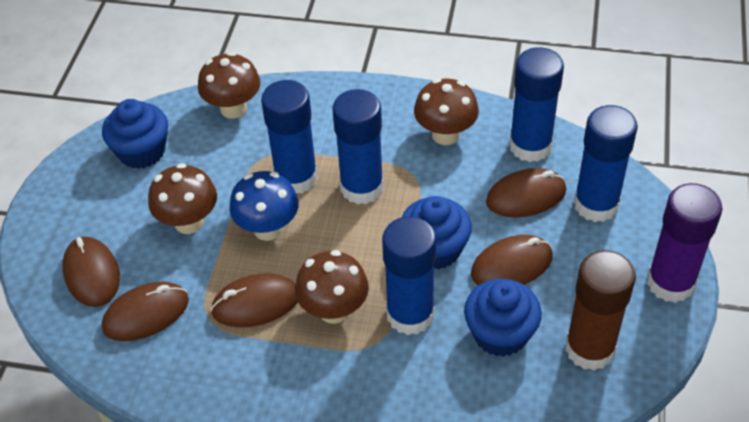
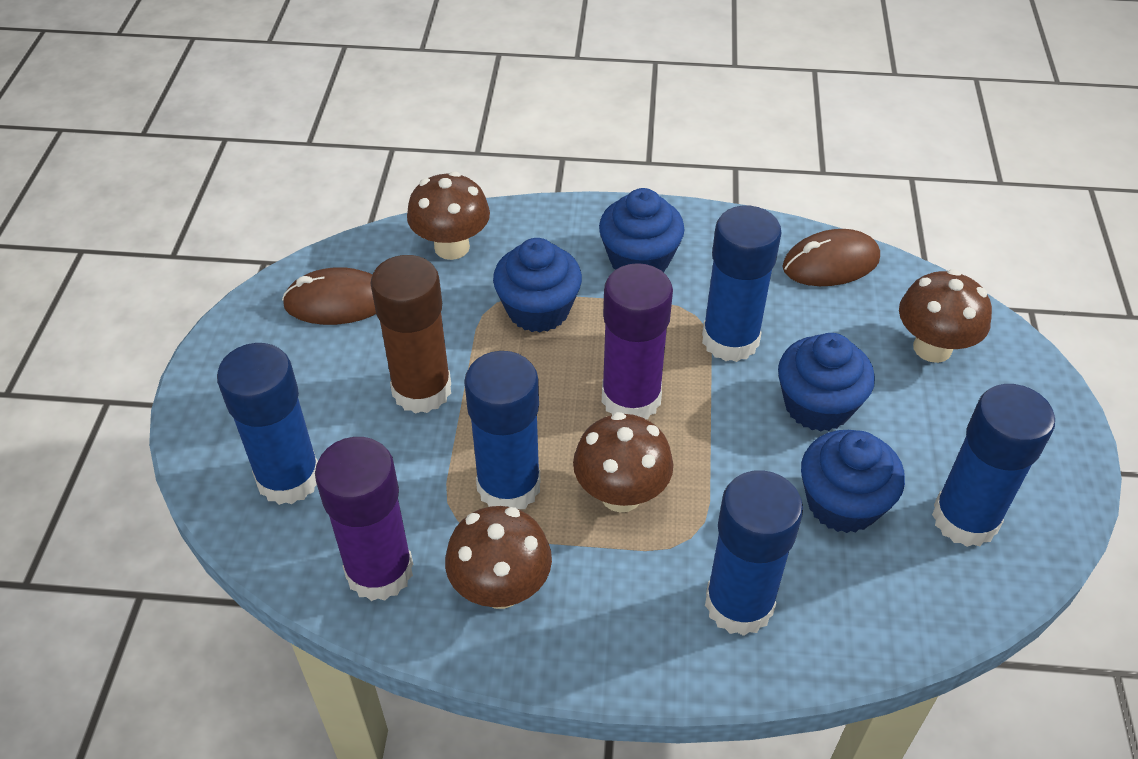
blue cupcake: 3 -> 4
blue mushroom: 1 -> 0
brown mouse: 5 -> 2
purple glue stick: 1 -> 2

